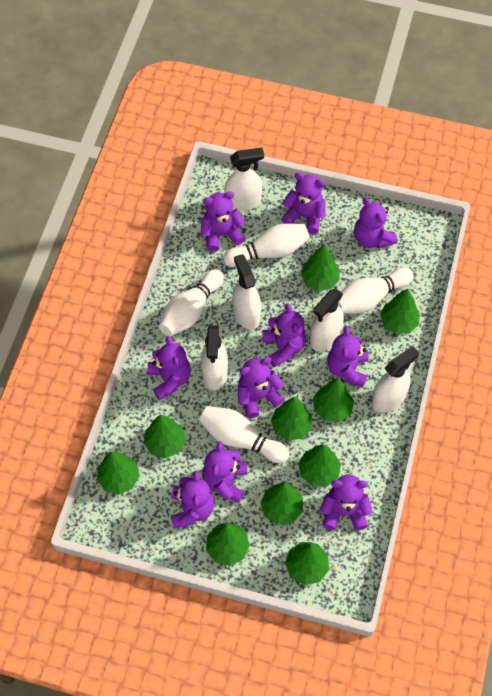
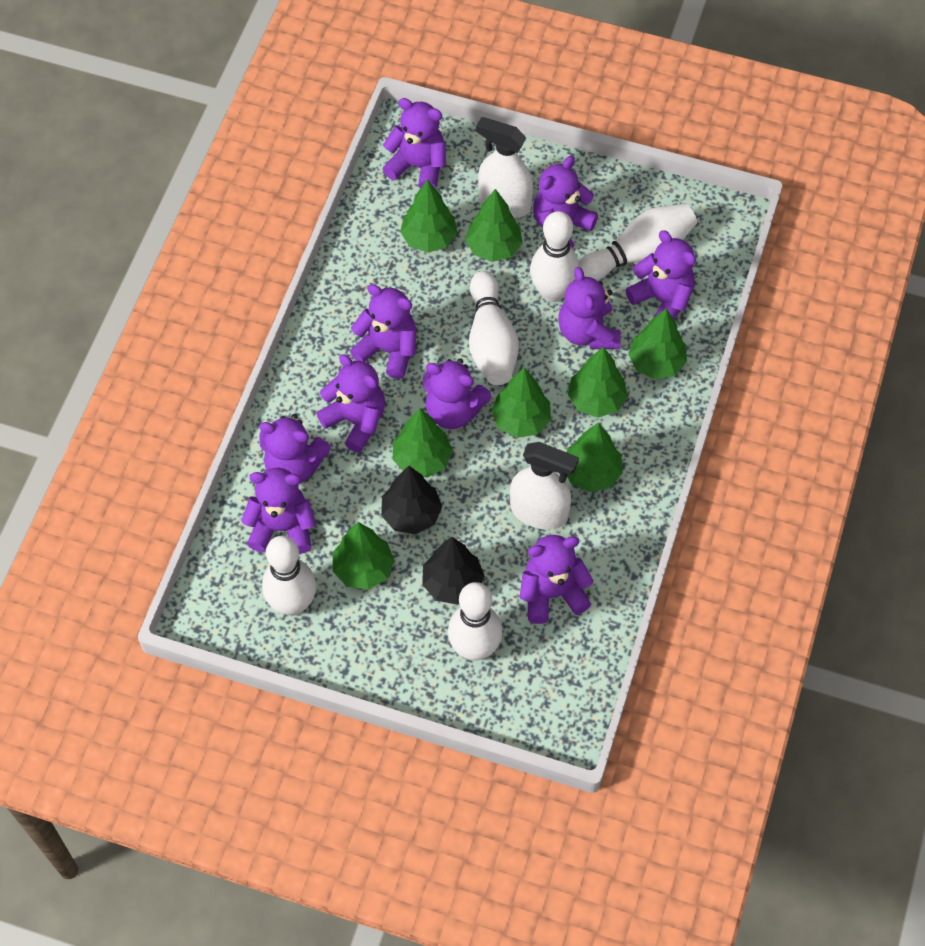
black tree: 0 -> 2
green tree: 10 -> 8
white bowling pin: 4 -> 5
white spray bottle: 5 -> 2

